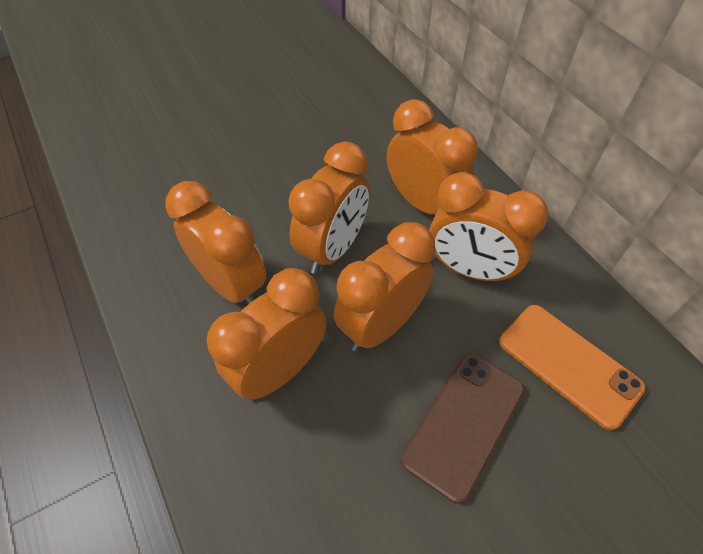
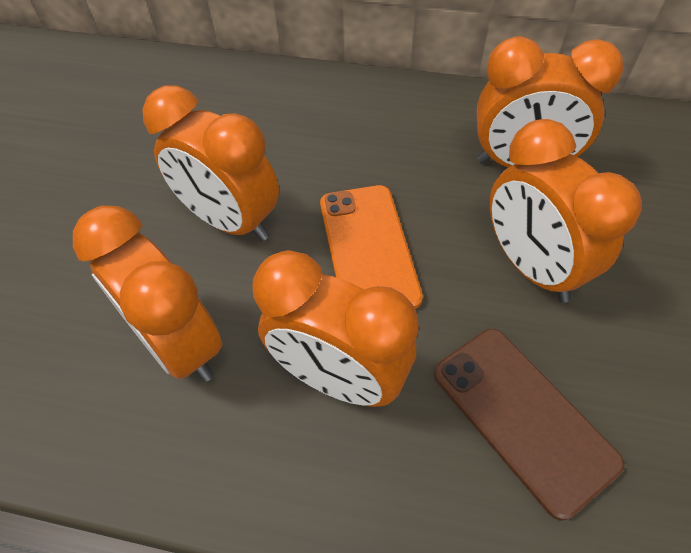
orange clock: 6 -> 5

